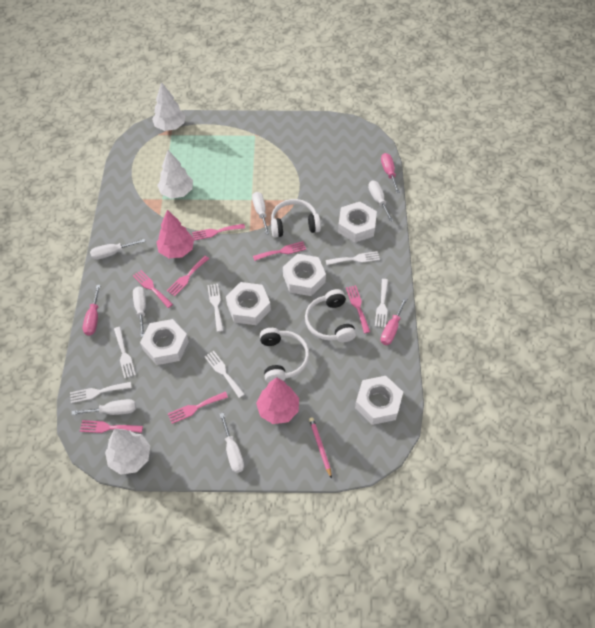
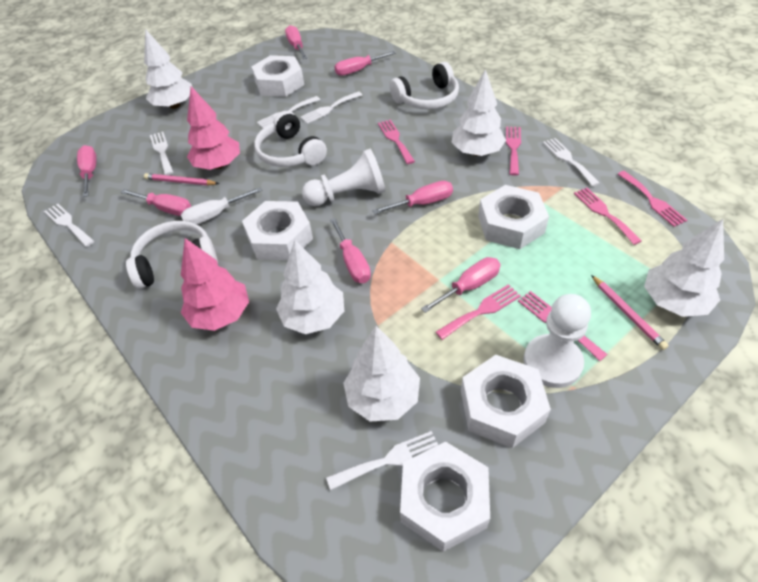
pink fork: 7 -> 6
pink pencil: 1 -> 2
pink screwdriver: 3 -> 7
white pawn: 0 -> 2
white screwdriver: 6 -> 1
white tree: 3 -> 5

